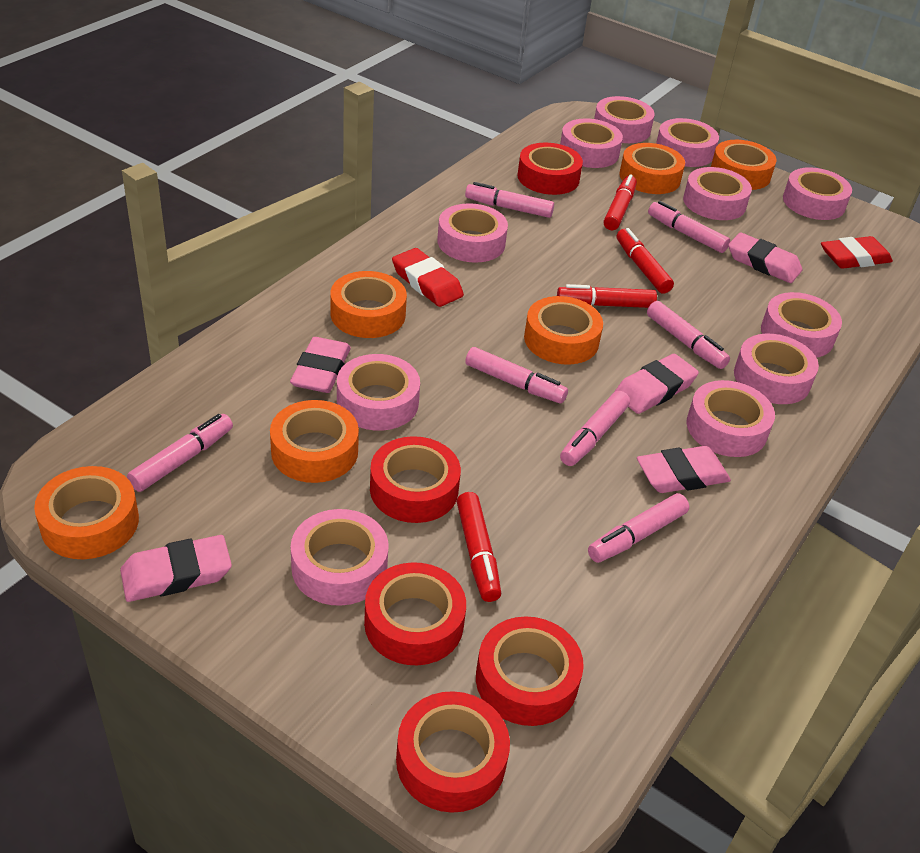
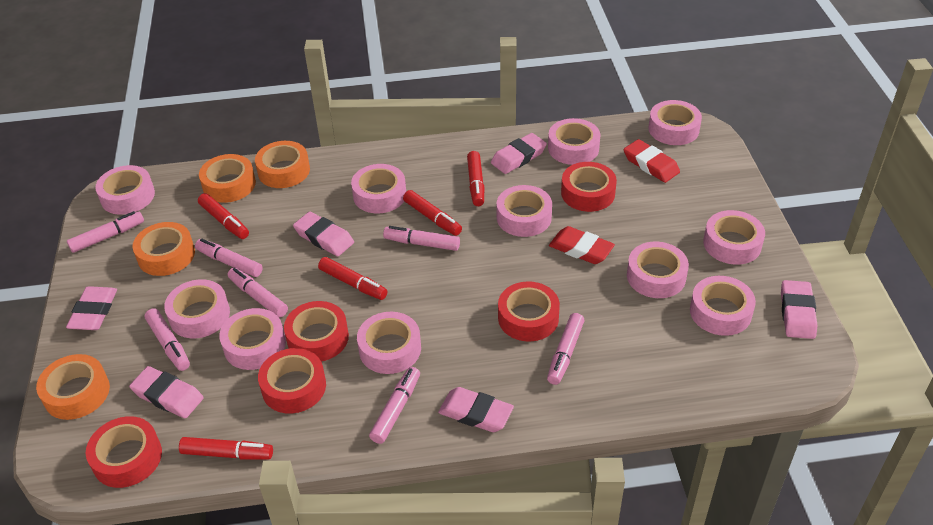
orange tape: 6 -> 4
pink eraser: 5 -> 6
red marker: 4 -> 5

